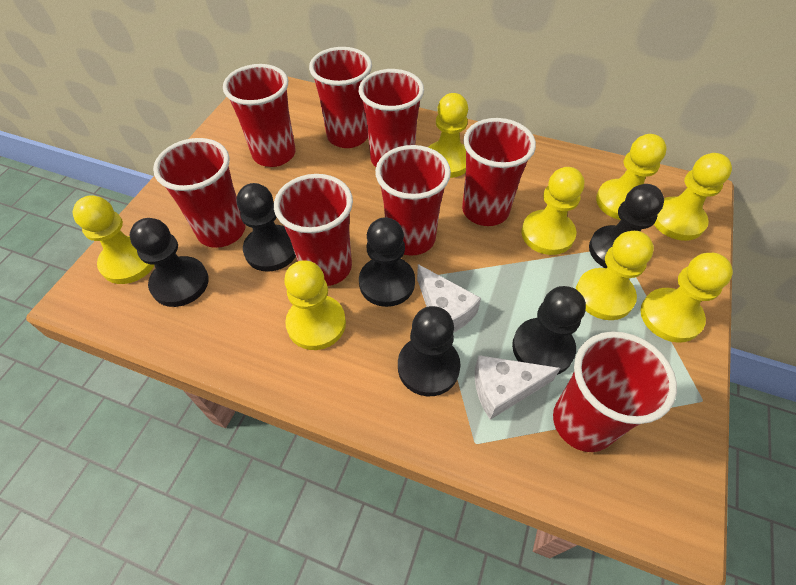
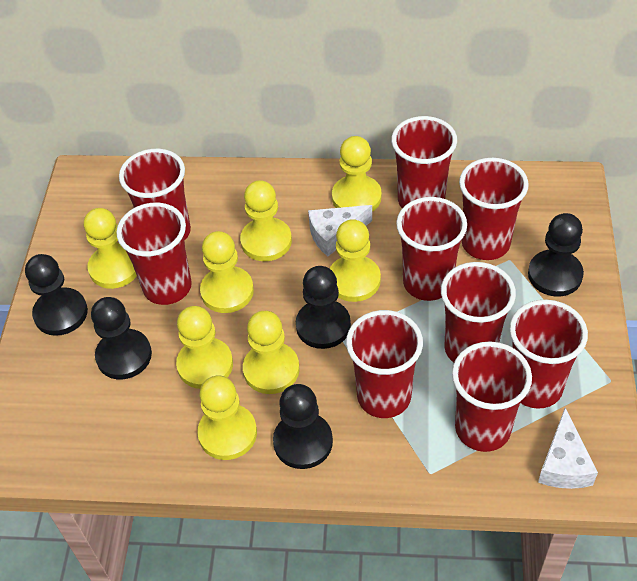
black pawn: 6 -> 5
red cup: 8 -> 9

